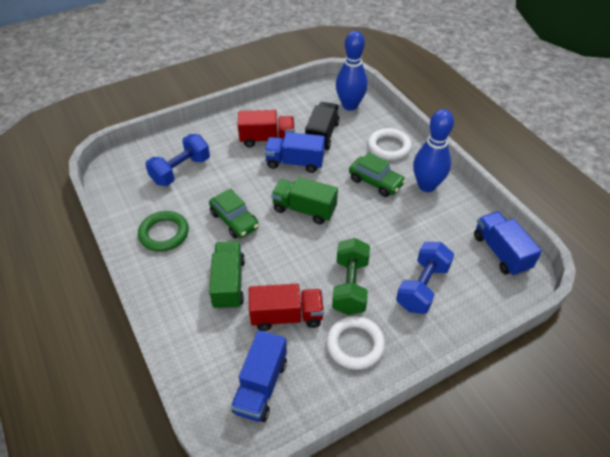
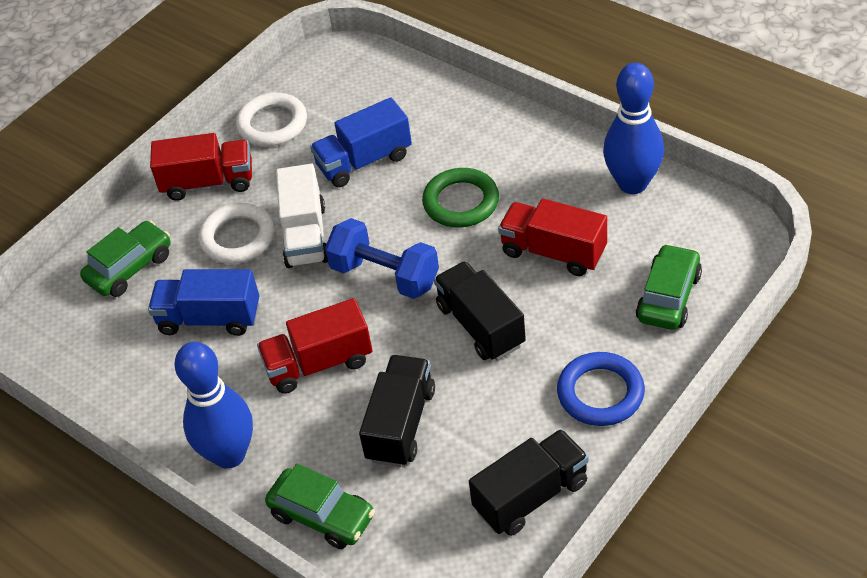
black truck: 1 -> 3
blue dumbbell: 2 -> 1
blue ring: 0 -> 1
blue truck: 3 -> 2
green car: 2 -> 3
green dumbbell: 1 -> 0
green truck: 2 -> 0
red truck: 2 -> 3
white truck: 0 -> 1

